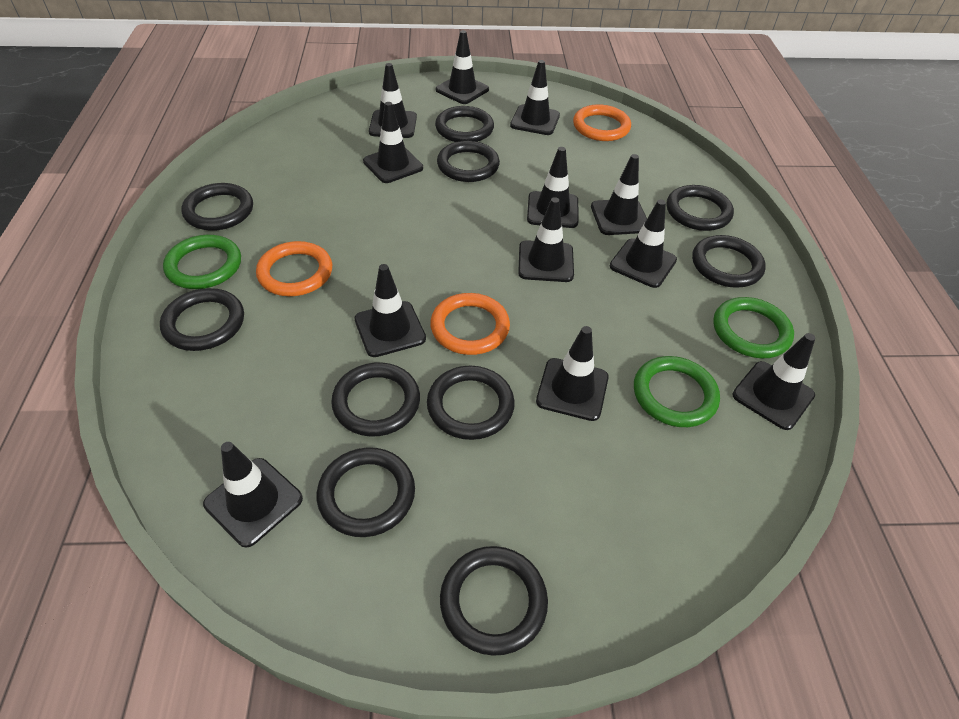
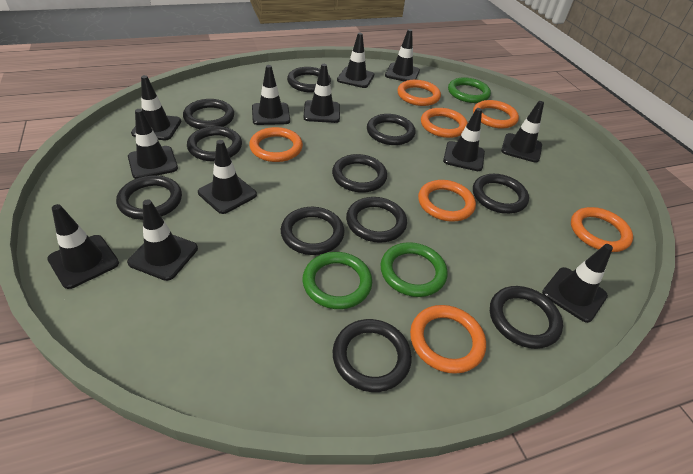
black ring: 10 -> 11
orange ring: 3 -> 7

